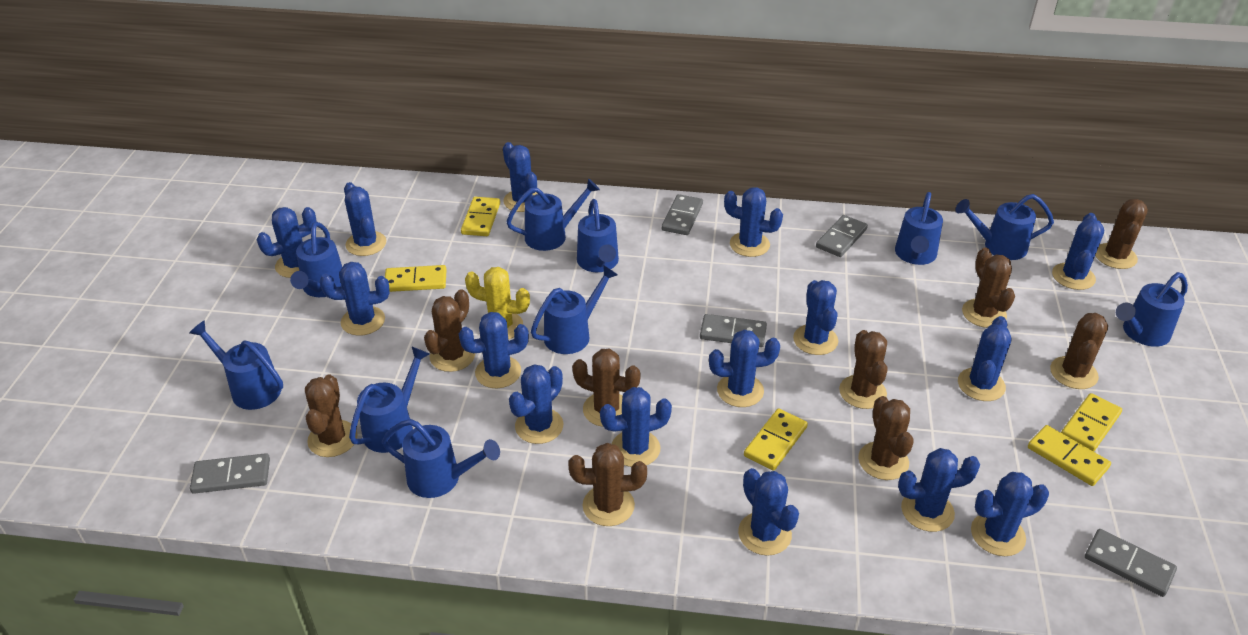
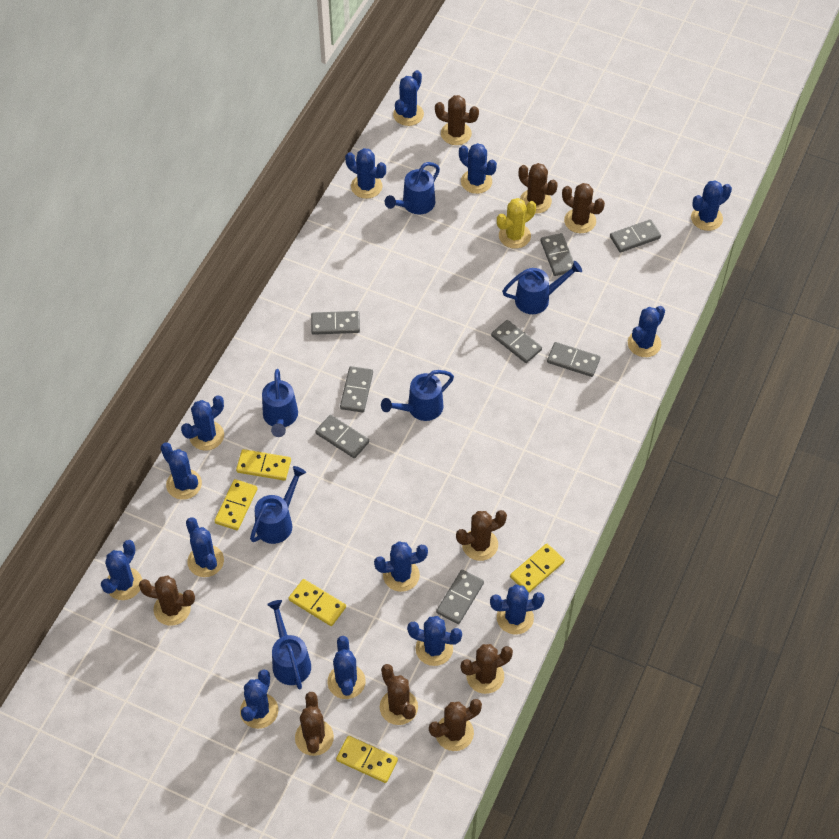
blue cactus: 15 -> 14
blue watering can: 10 -> 6
grey domino: 5 -> 8

